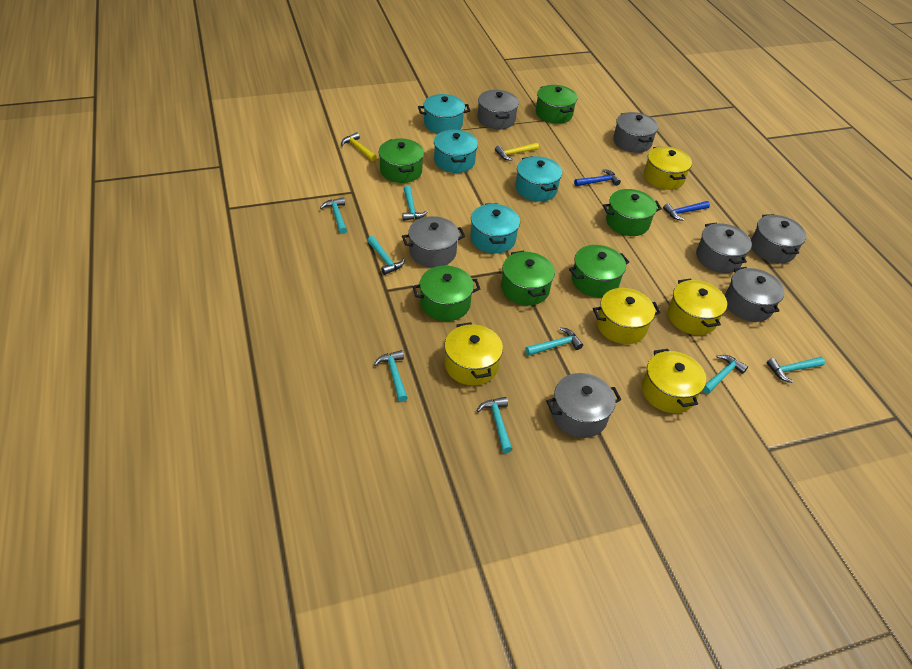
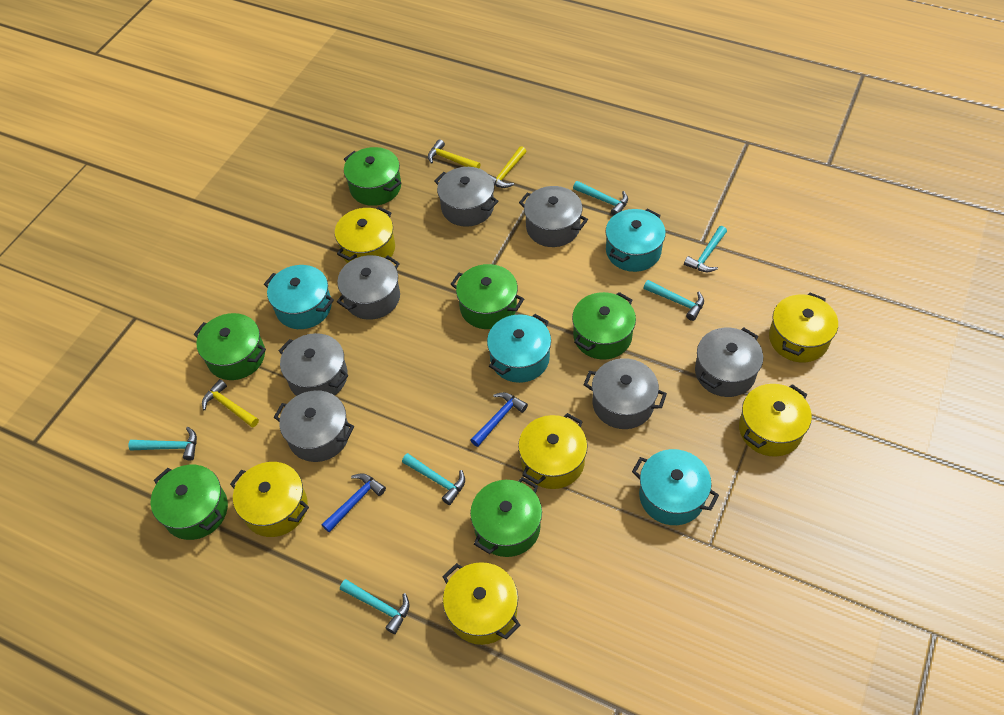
turquoise hammer: 8 -> 6
yellow hammer: 2 -> 3
yellow pot: 5 -> 6

